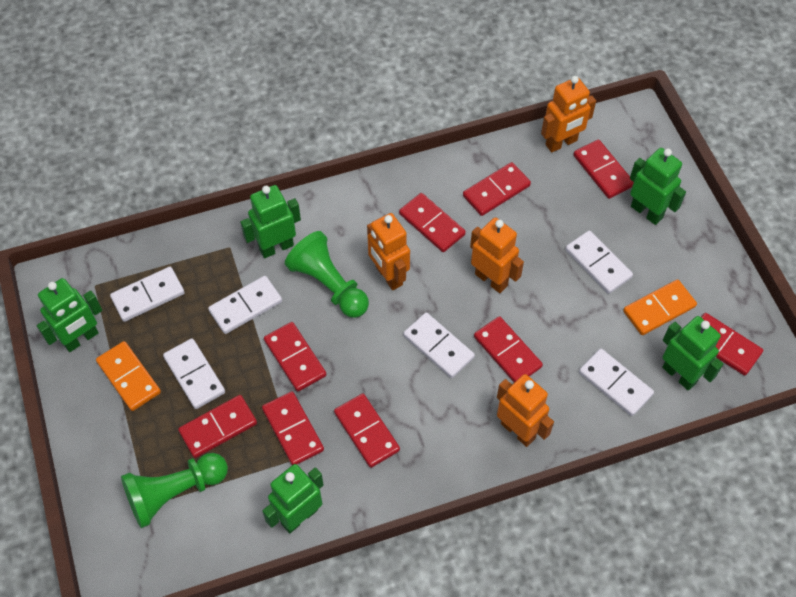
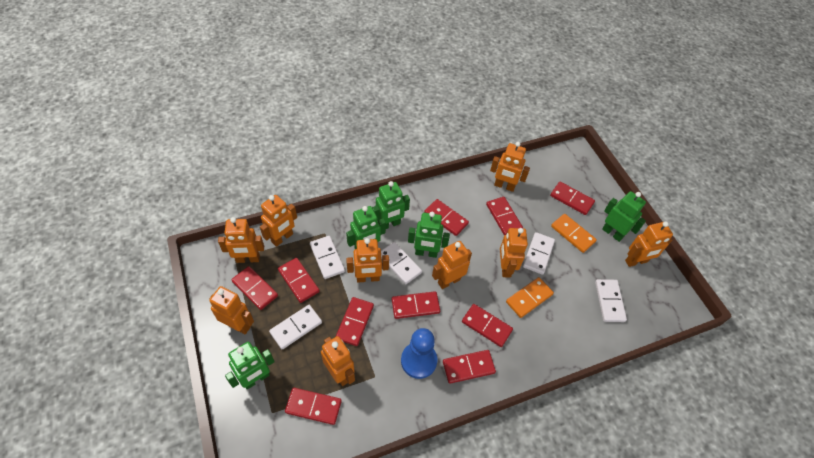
blue pawn: 0 -> 1
green pawn: 2 -> 0
orange robot: 4 -> 9
red domino: 9 -> 10
white domino: 6 -> 5

